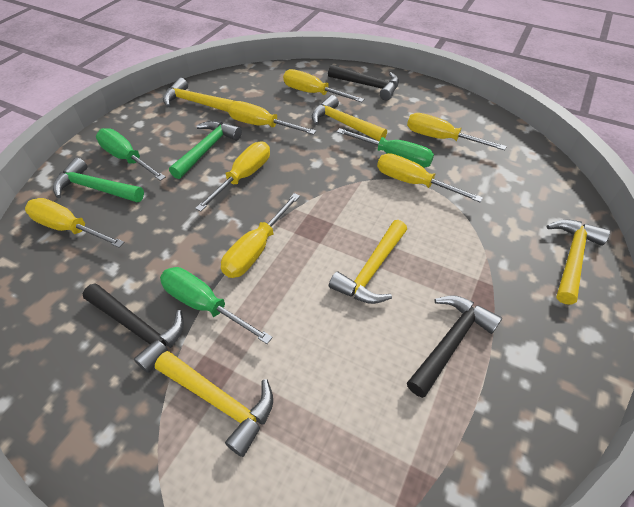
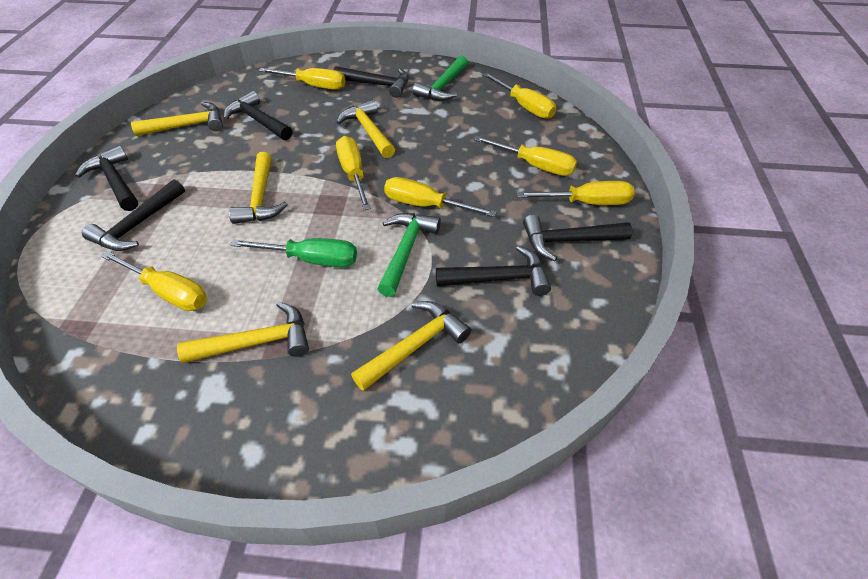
black hammer: 3 -> 6
green screwdriver: 3 -> 1

